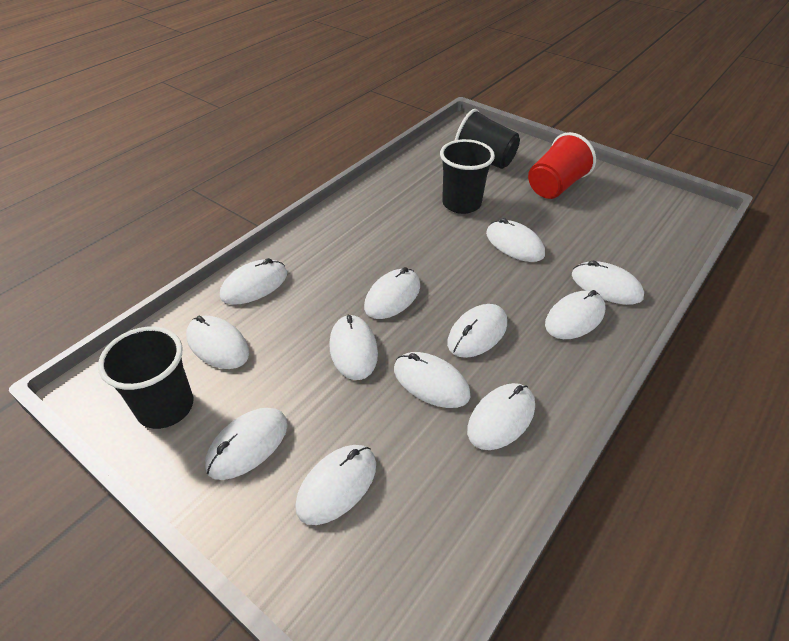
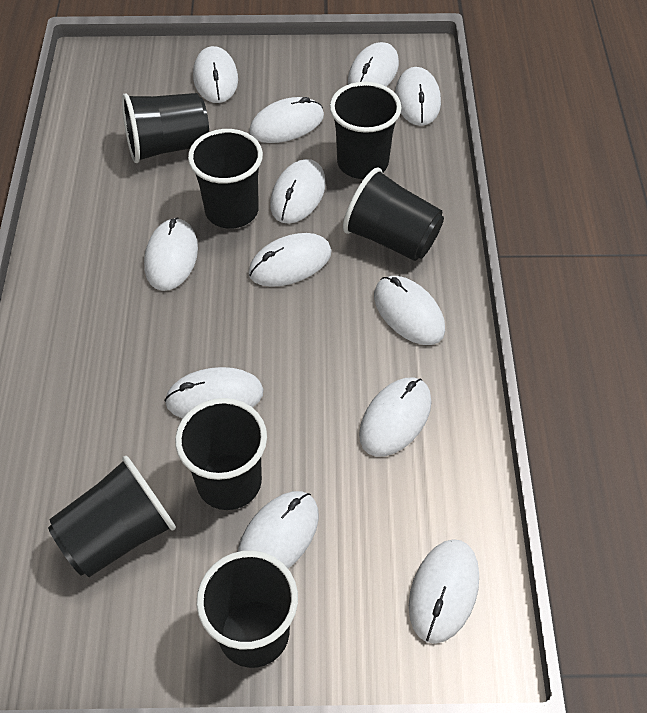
black cup: 3 -> 7
red cup: 1 -> 0

